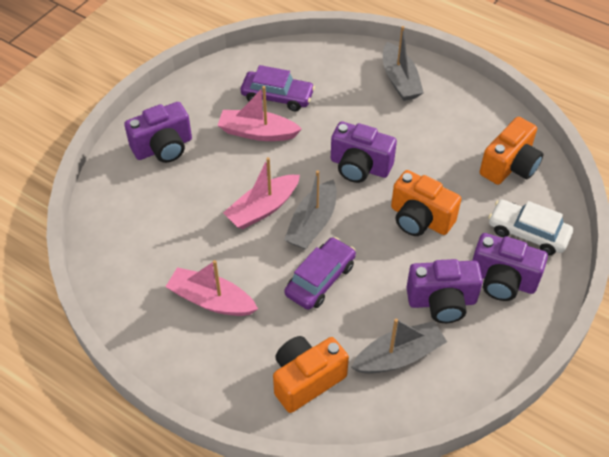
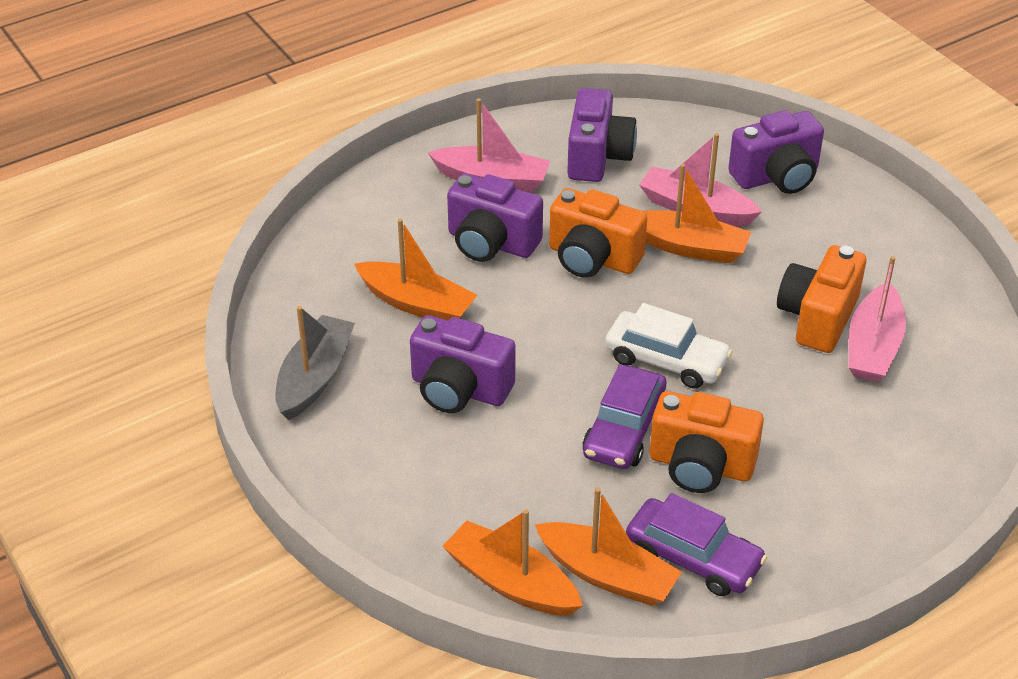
grey boat: 3 -> 1
orange boat: 0 -> 4

